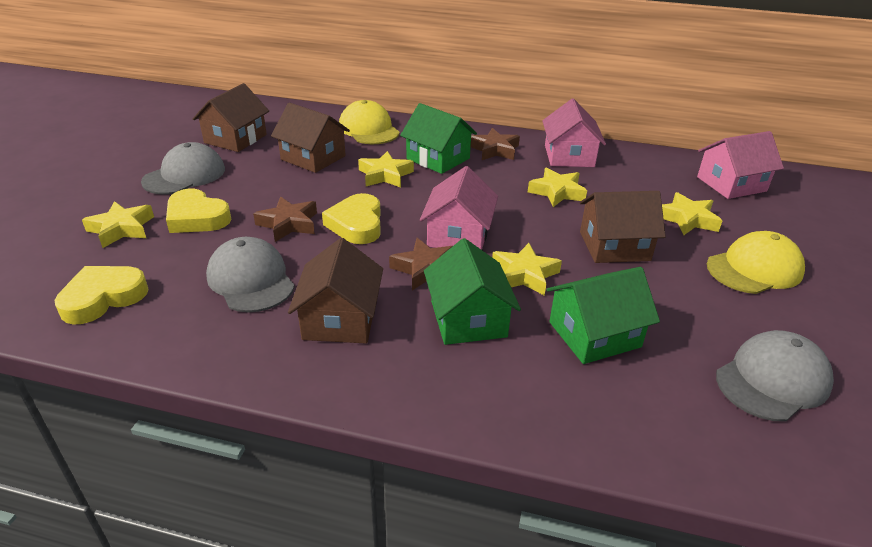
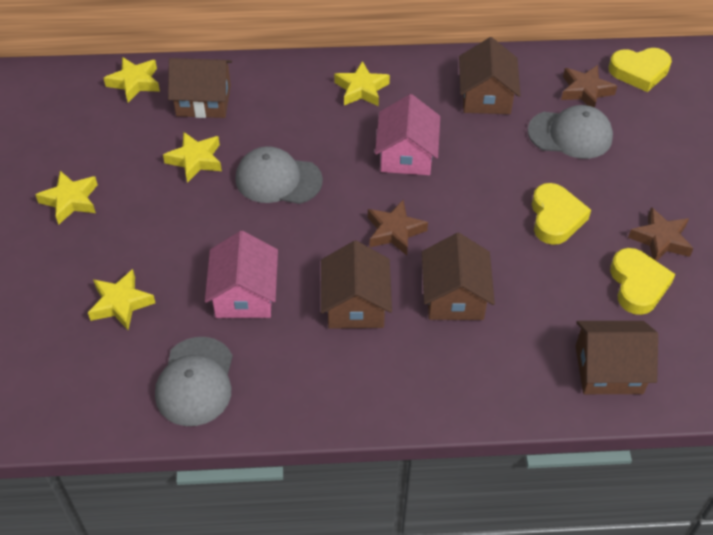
brown house: 4 -> 5
green house: 3 -> 0
pink house: 3 -> 2
yellow cap: 2 -> 0

